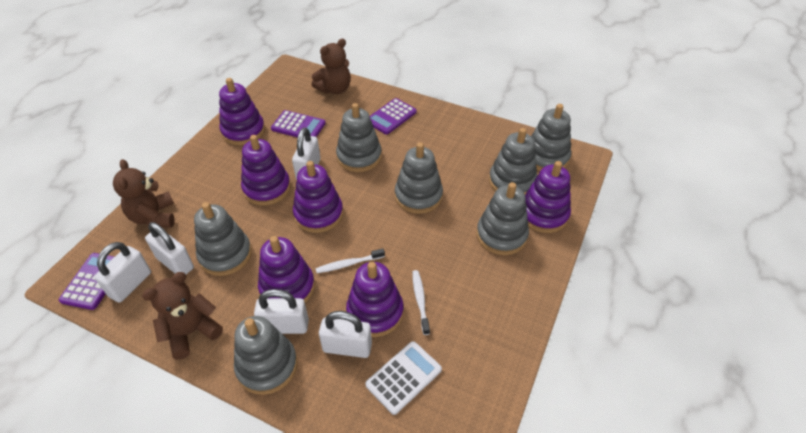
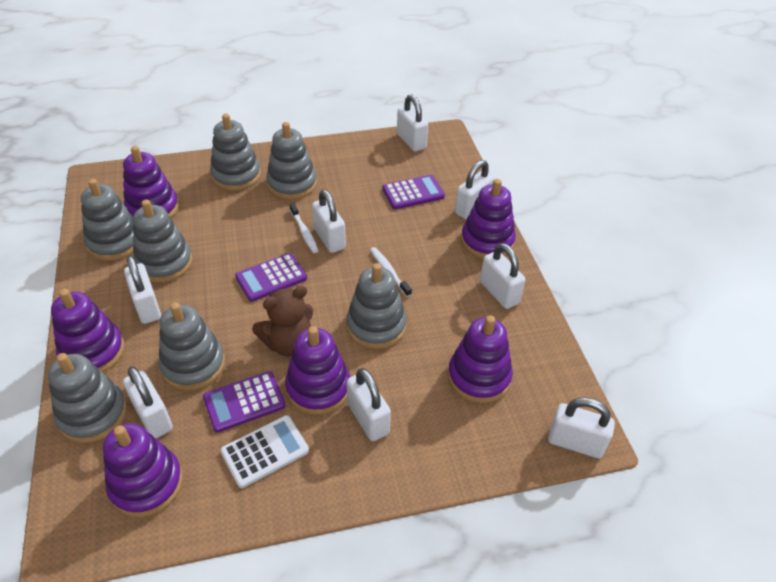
brown teddy bear: 3 -> 1
white padlock: 5 -> 8

